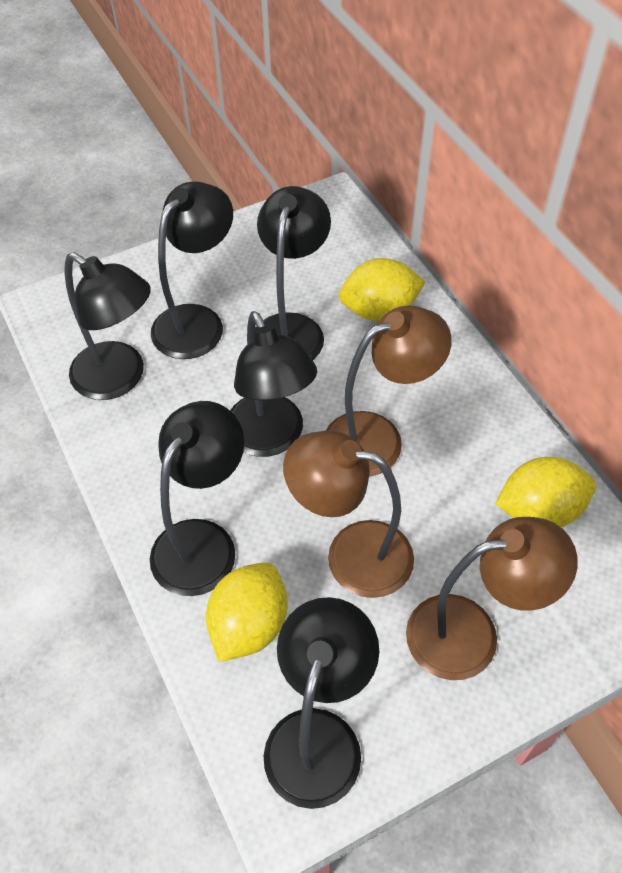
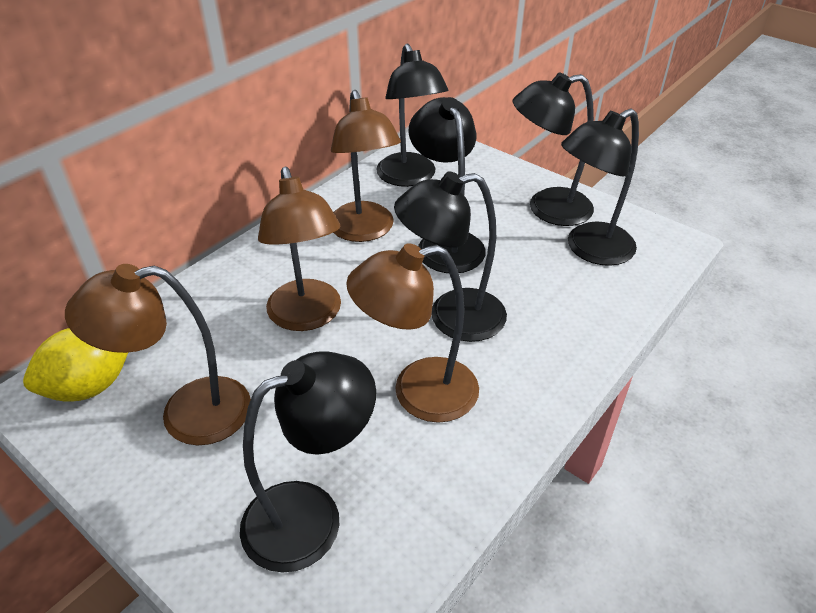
brown lamp: 3 -> 4
yellow lemon: 3 -> 1

